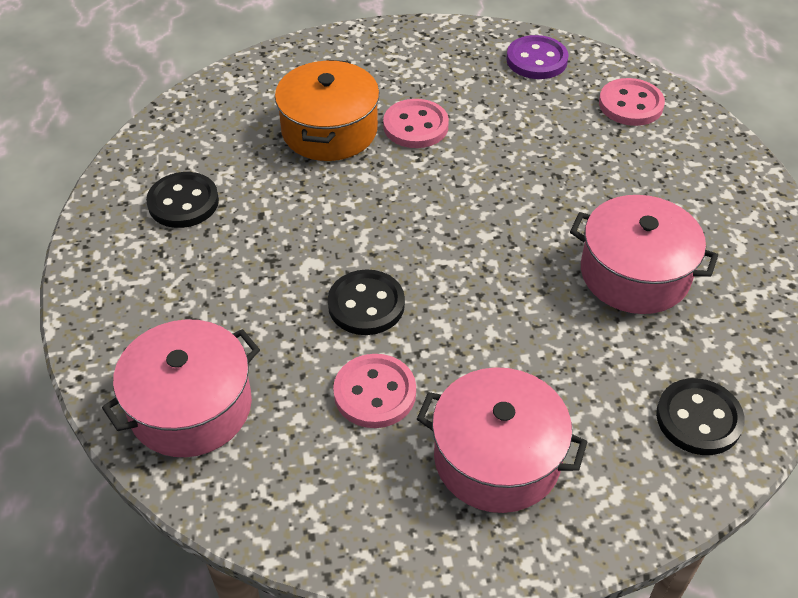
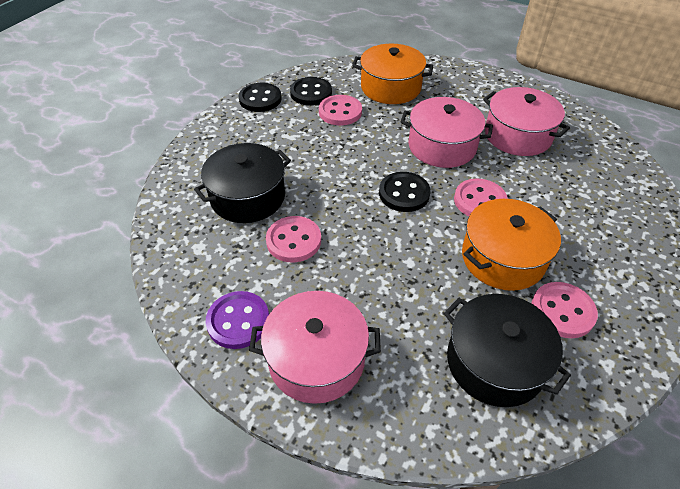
black pot: 0 -> 2
orange pot: 1 -> 2
pink button: 3 -> 4

